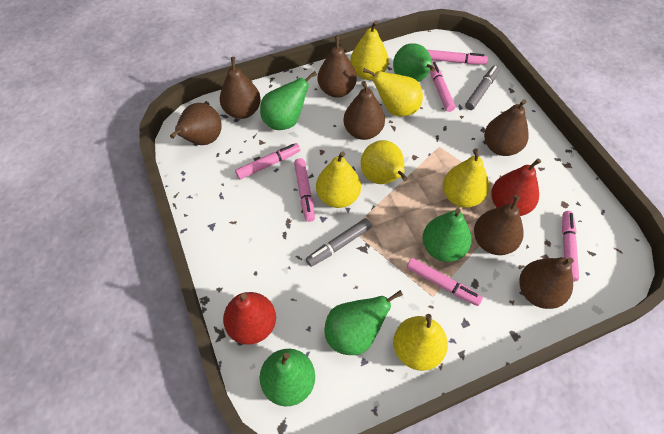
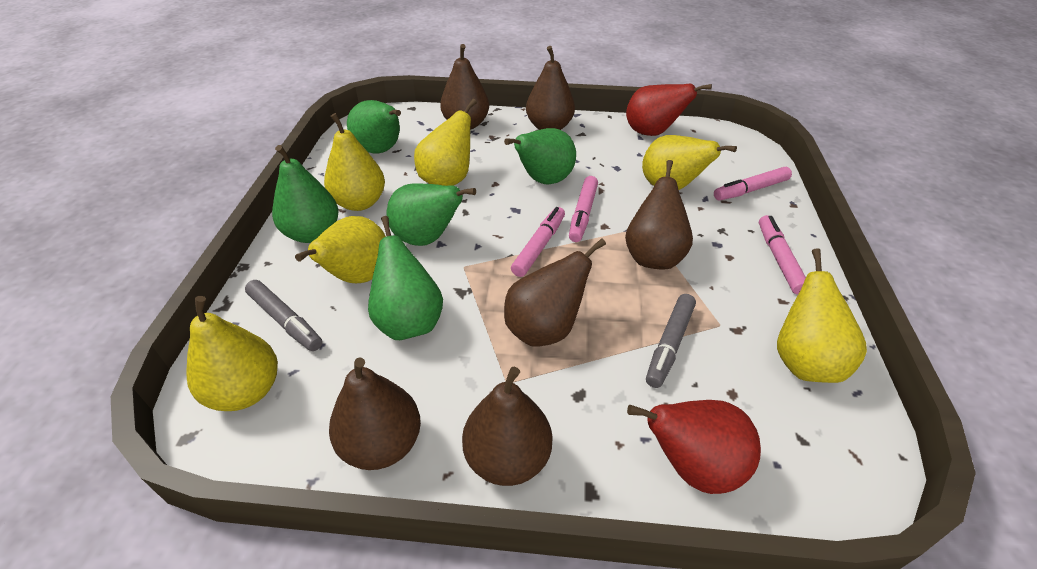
brown pear: 7 -> 6
pink marker: 6 -> 4

